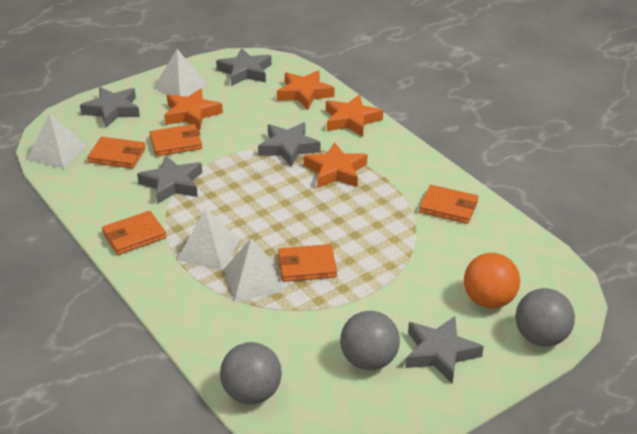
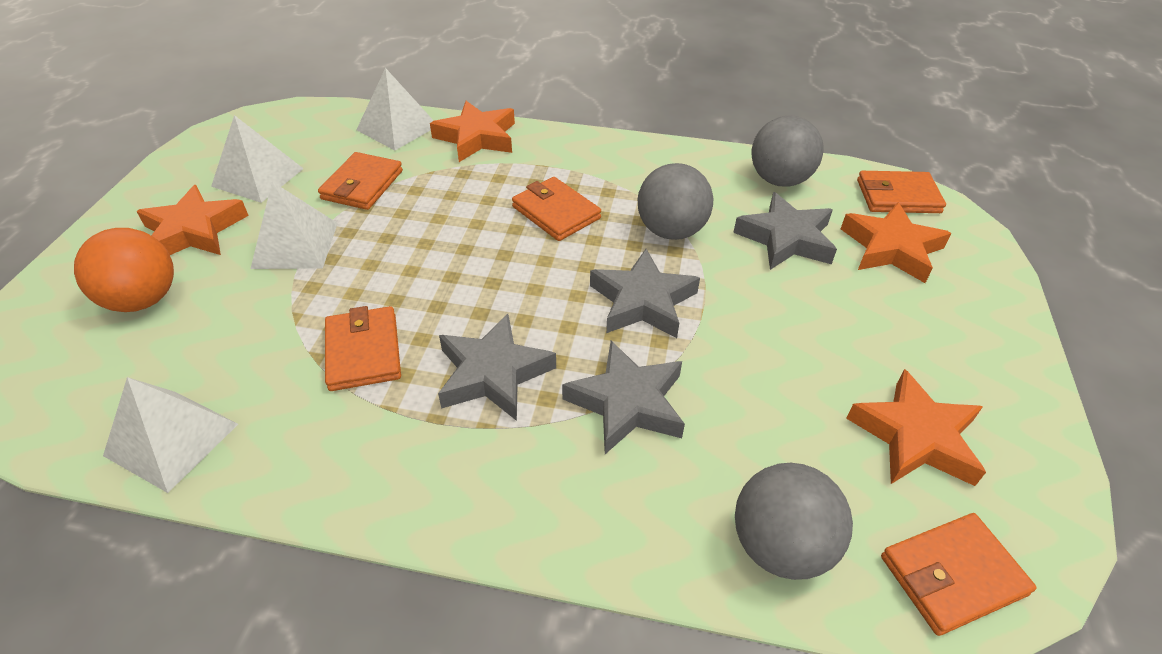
grey star: 5 -> 4

